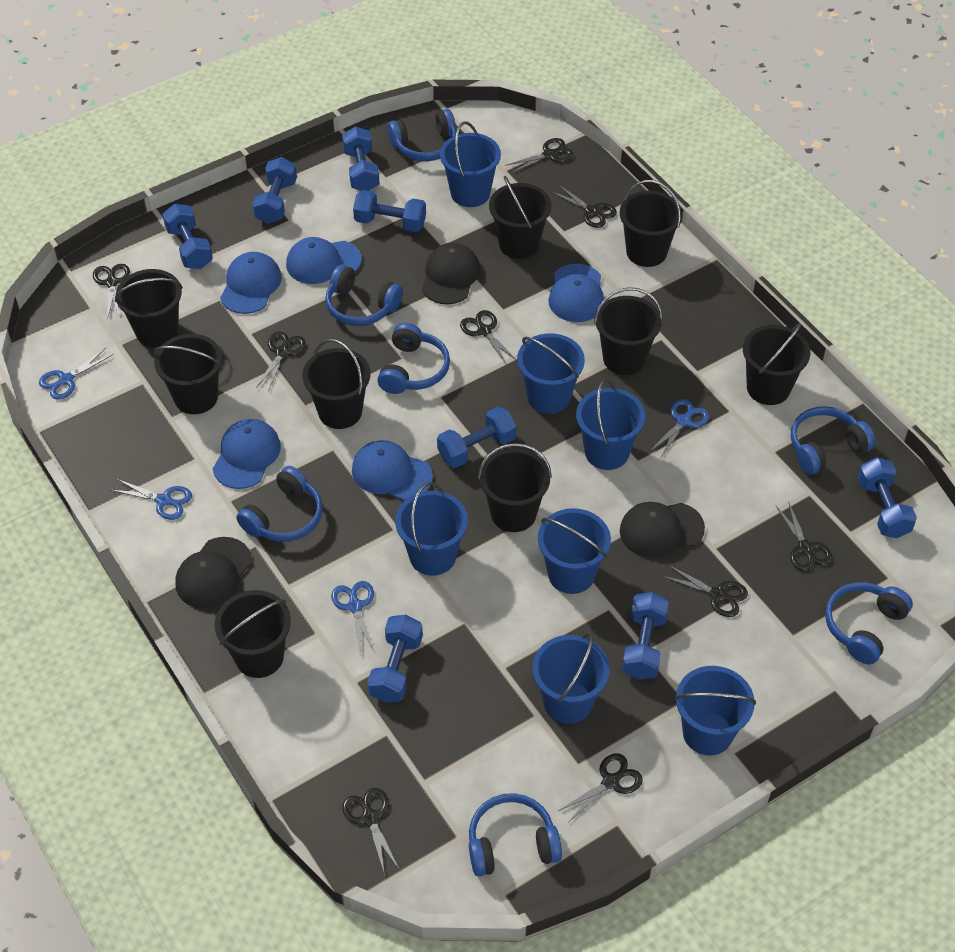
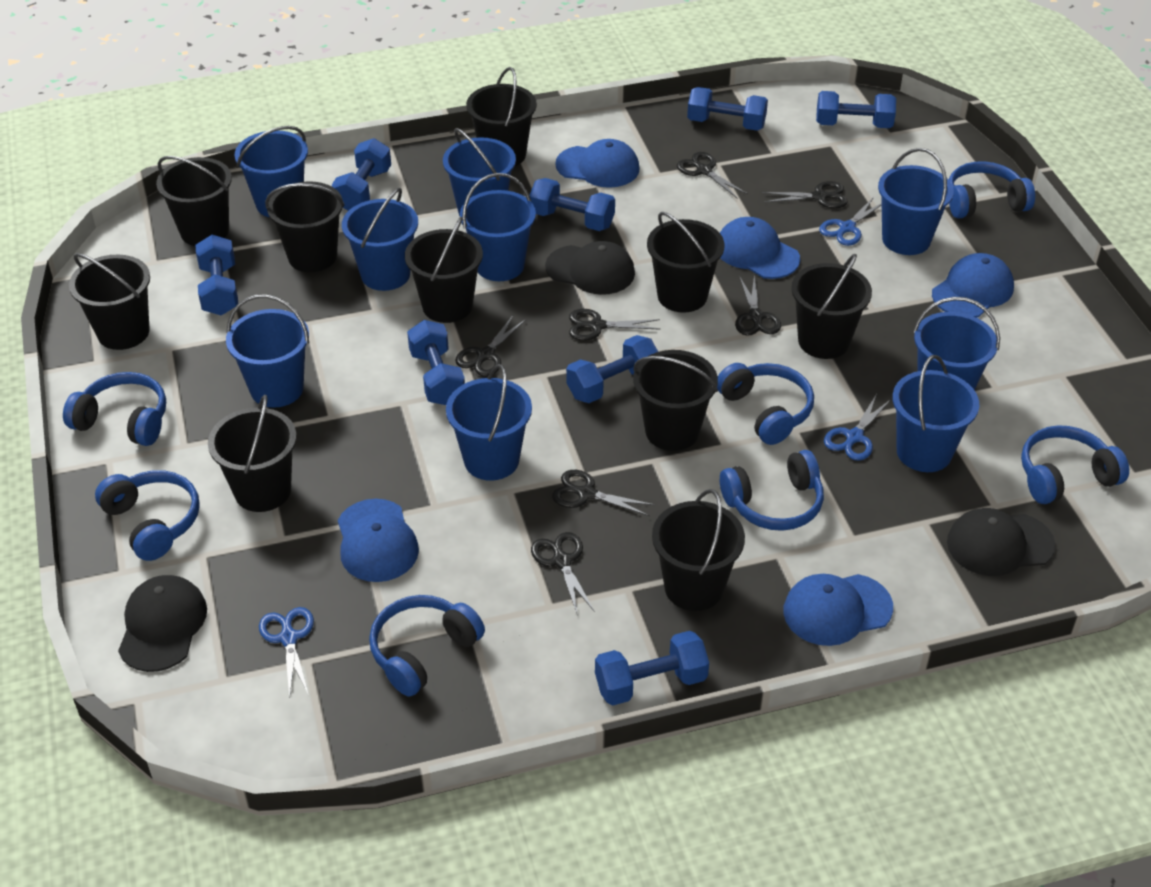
black bucket: 9 -> 10
black scissors: 9 -> 7
blue bucket: 7 -> 9
blue scissors: 4 -> 3

